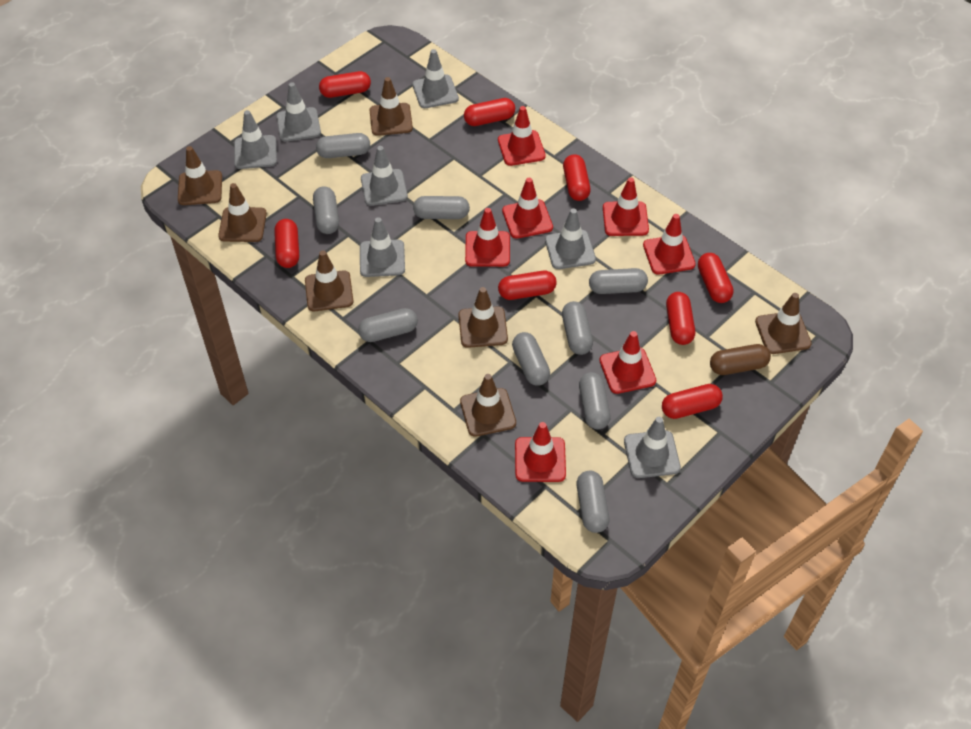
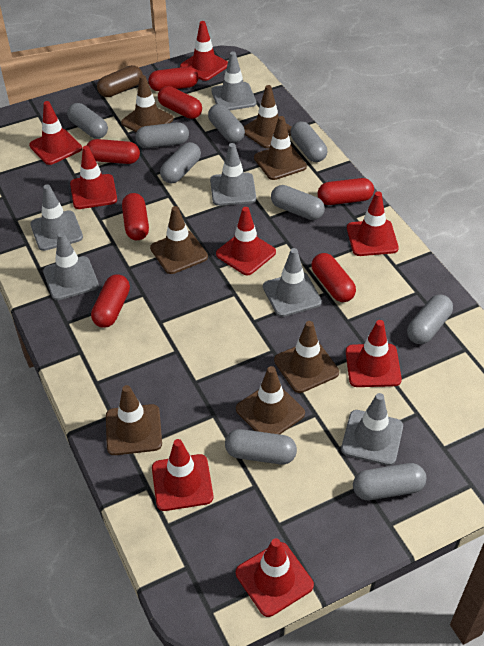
grey traffic cone: 7 -> 6
red capsule: 8 -> 7
red traffic cone: 7 -> 8

